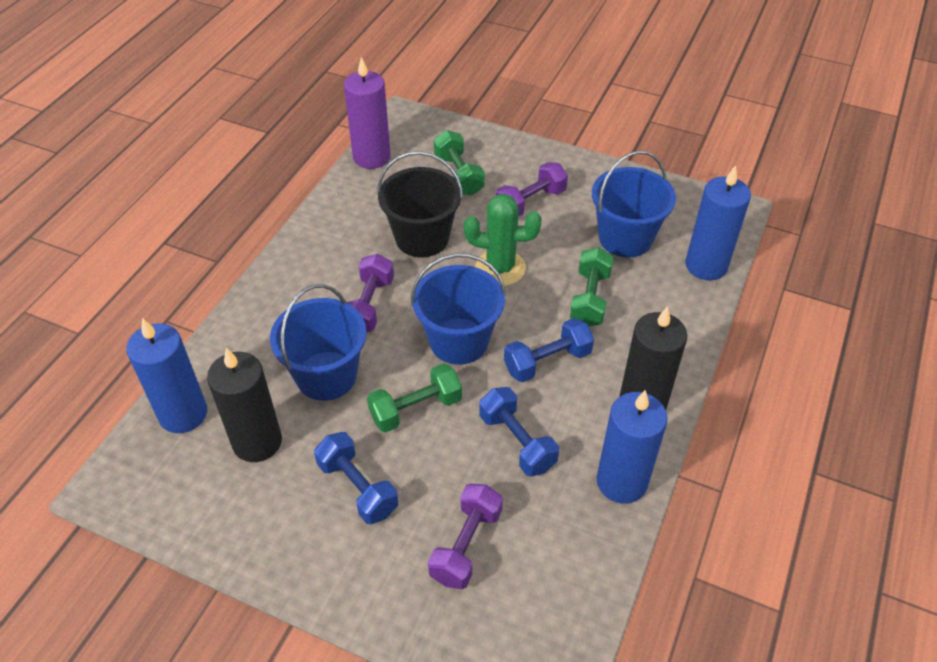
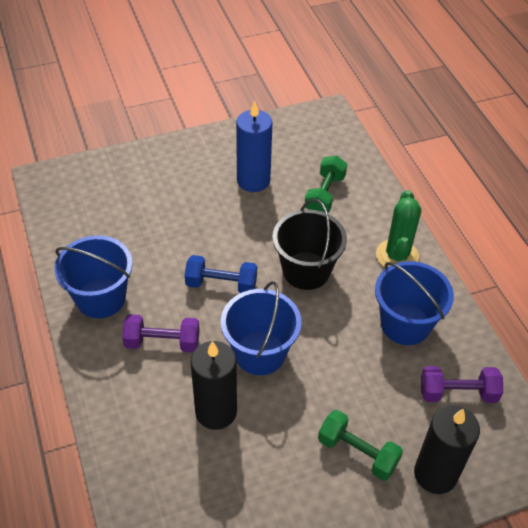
blue candle: 3 -> 1
blue dumbbell: 3 -> 1
green dumbbell: 3 -> 2
purple candle: 1 -> 0
purple dumbbell: 3 -> 2

